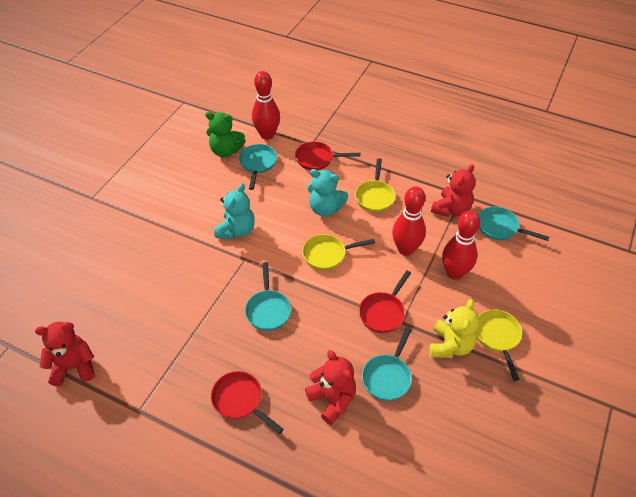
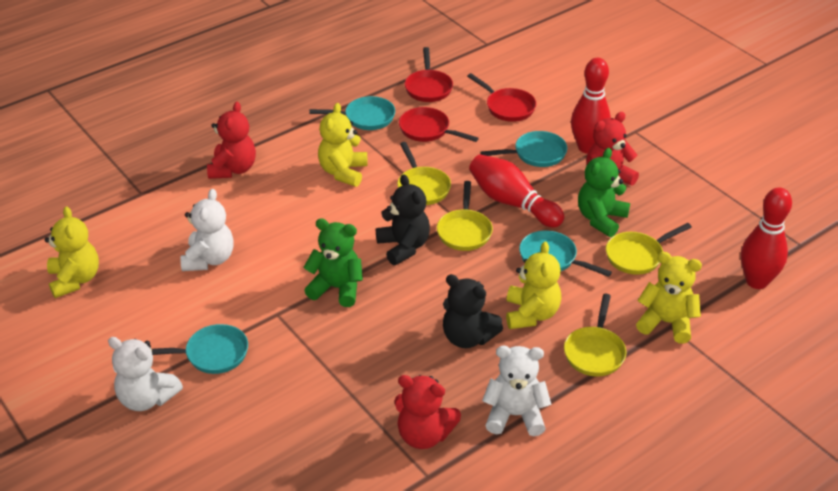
black teddy bear: 0 -> 2
green teddy bear: 1 -> 2
turquoise teddy bear: 2 -> 0
white teddy bear: 0 -> 3
yellow pan: 3 -> 4
yellow teddy bear: 1 -> 4

